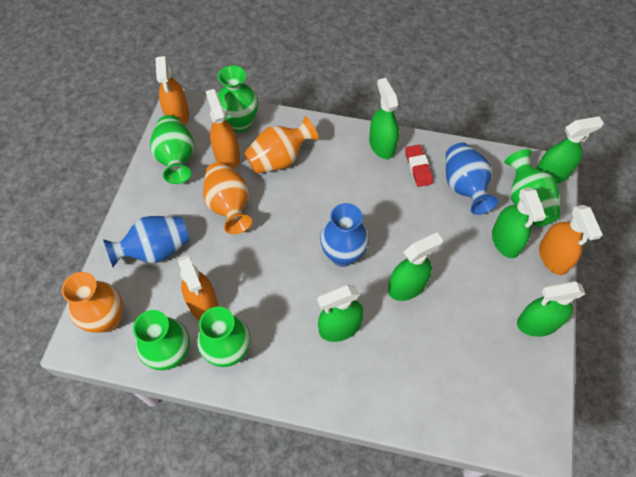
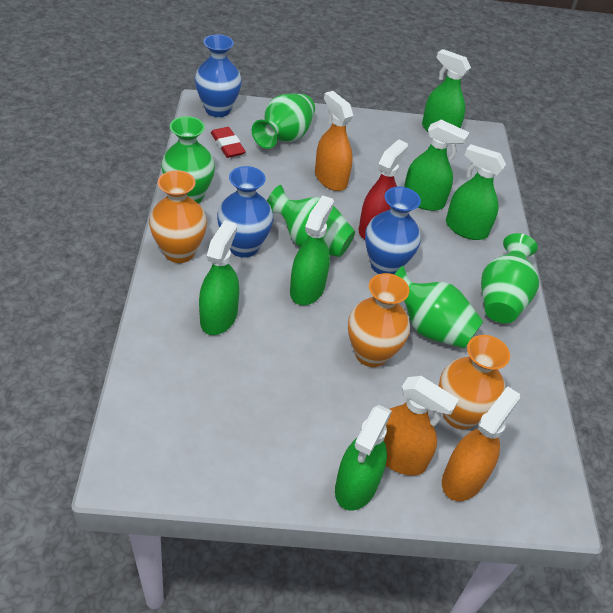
orange spray bottle: 4 -> 3
red spray bottle: 0 -> 1

